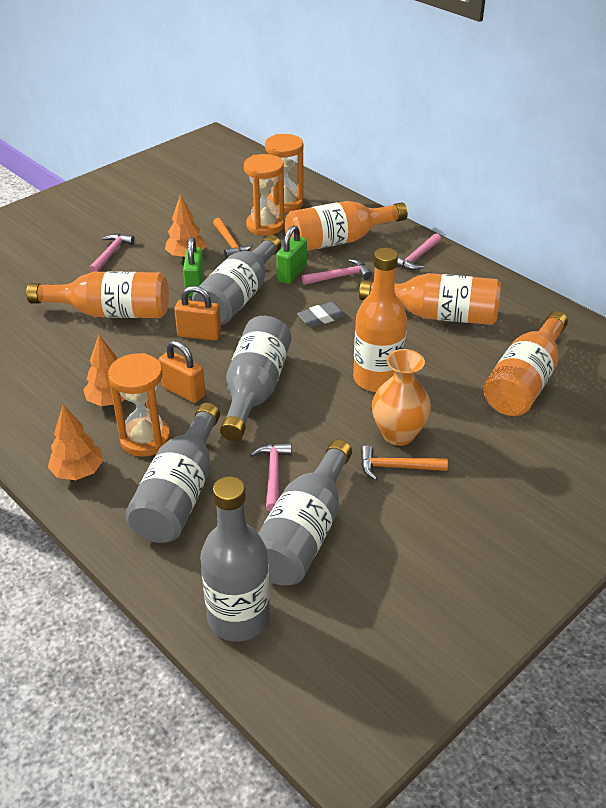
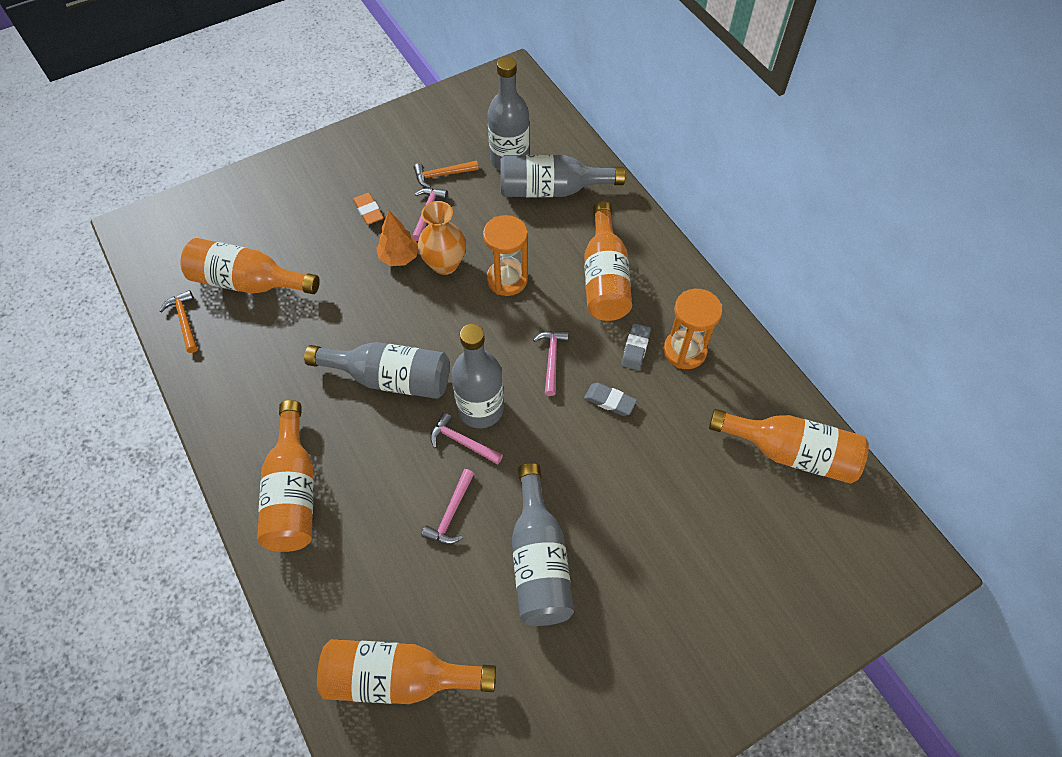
green padlock: 2 -> 0
grey eraser: 1 -> 2
orange eraser: 0 -> 1
orange hourglass: 3 -> 2
orange padlock: 2 -> 0
orange tree: 3 -> 1

